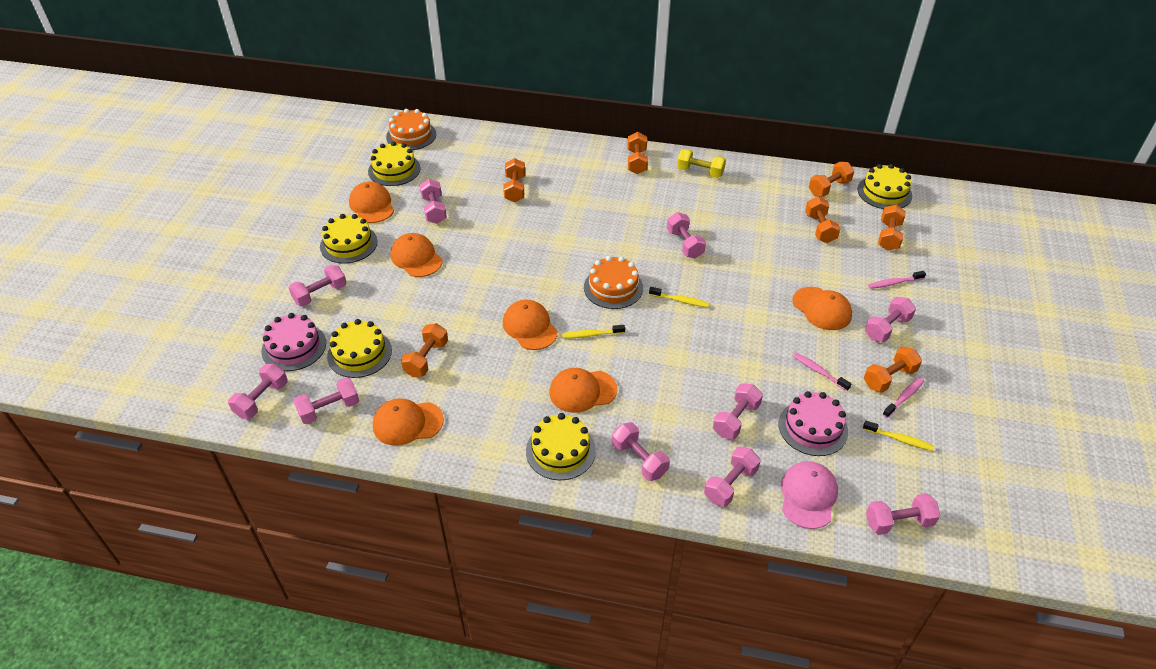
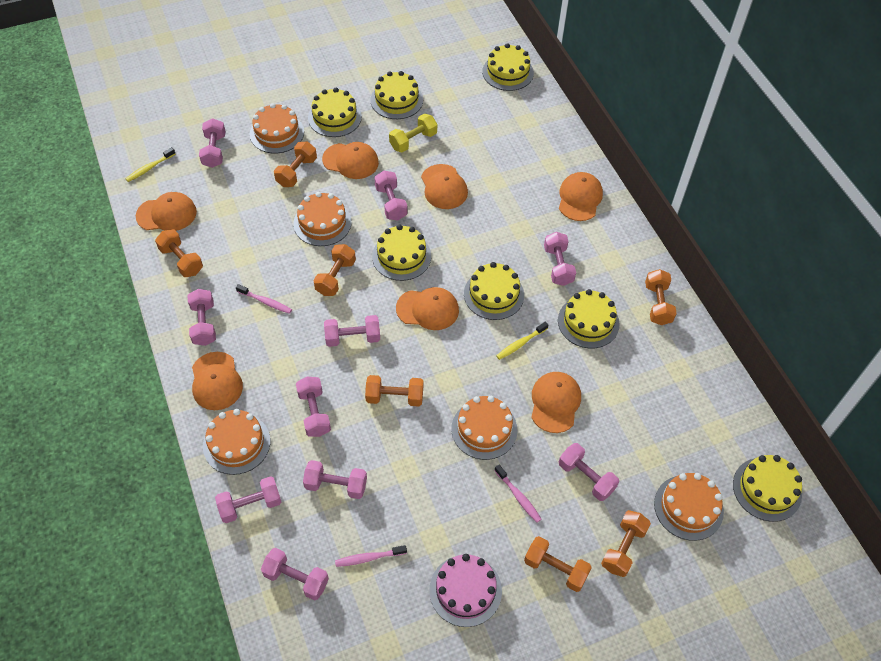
orange cake: 2 -> 5
orange cap: 6 -> 7
pink cake: 2 -> 1
pink cap: 1 -> 0
yellow cake: 5 -> 7
yellow toothbrush: 3 -> 2

